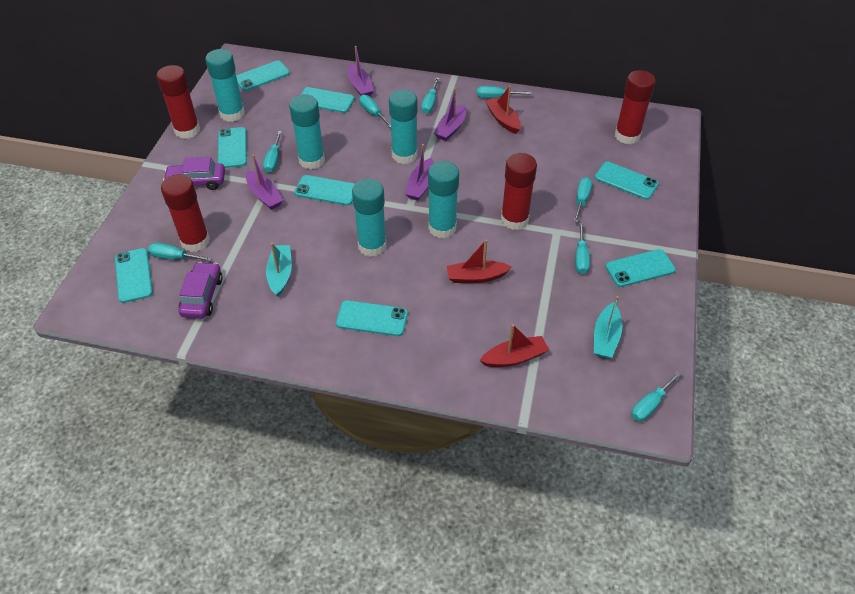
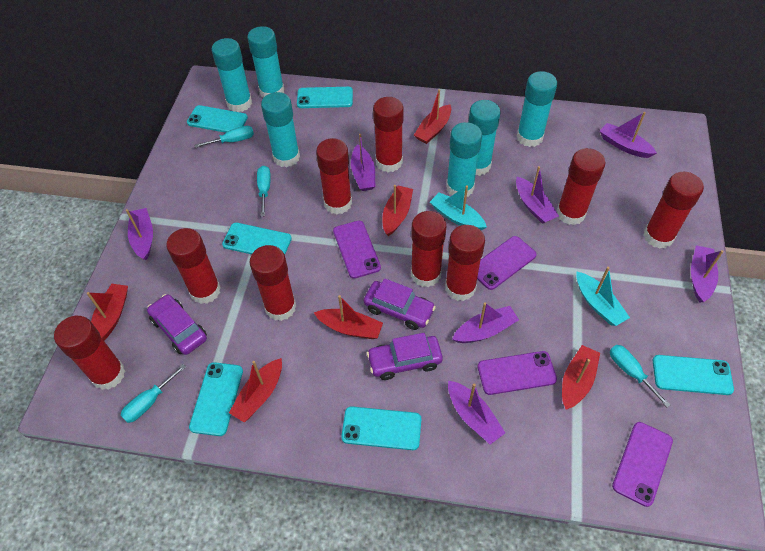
purple boat: 4 -> 7
purple car: 2 -> 3
purple phone: 0 -> 4
red boat: 3 -> 6
red glue stick: 4 -> 9
turquoise glue stick: 5 -> 6
turquoise phone: 8 -> 6
turquoise screwdriver: 8 -> 4

